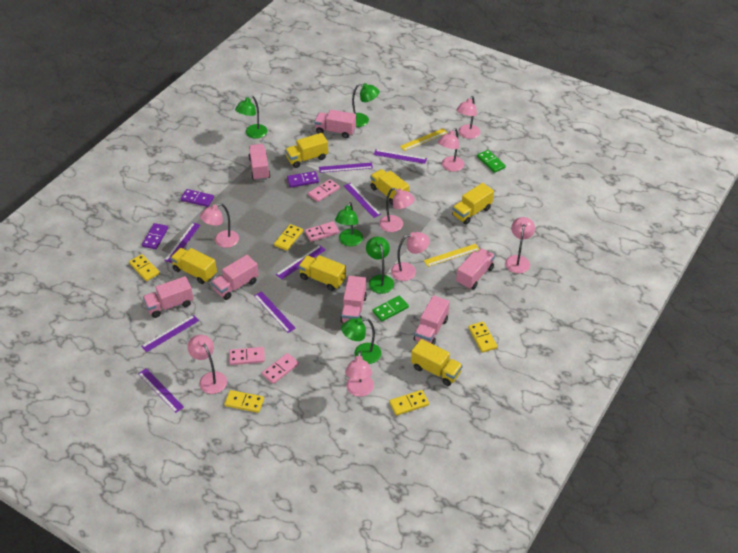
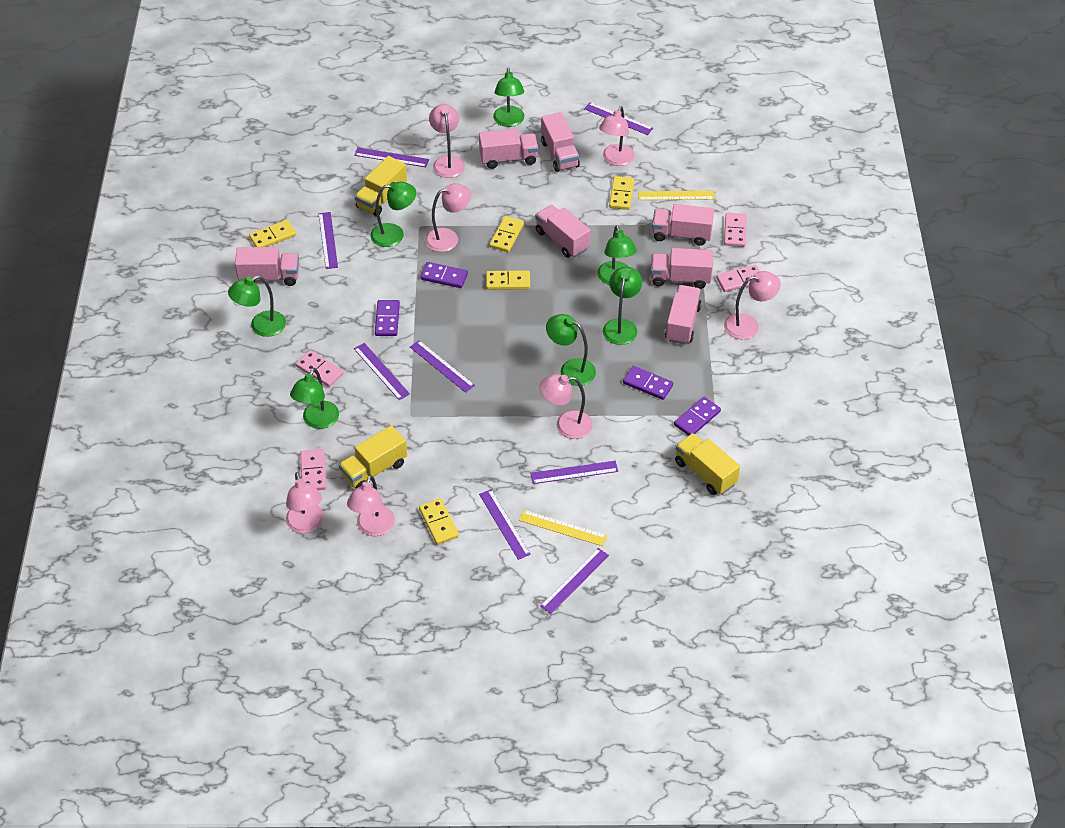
green domino: 2 -> 0
green lamp: 5 -> 7
pink lamp: 8 -> 7
purple domino: 3 -> 4
yellow truck: 6 -> 3

